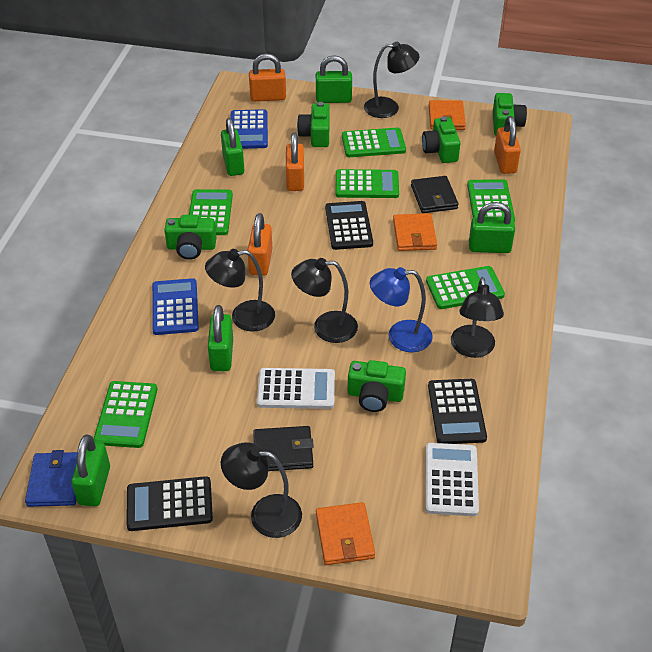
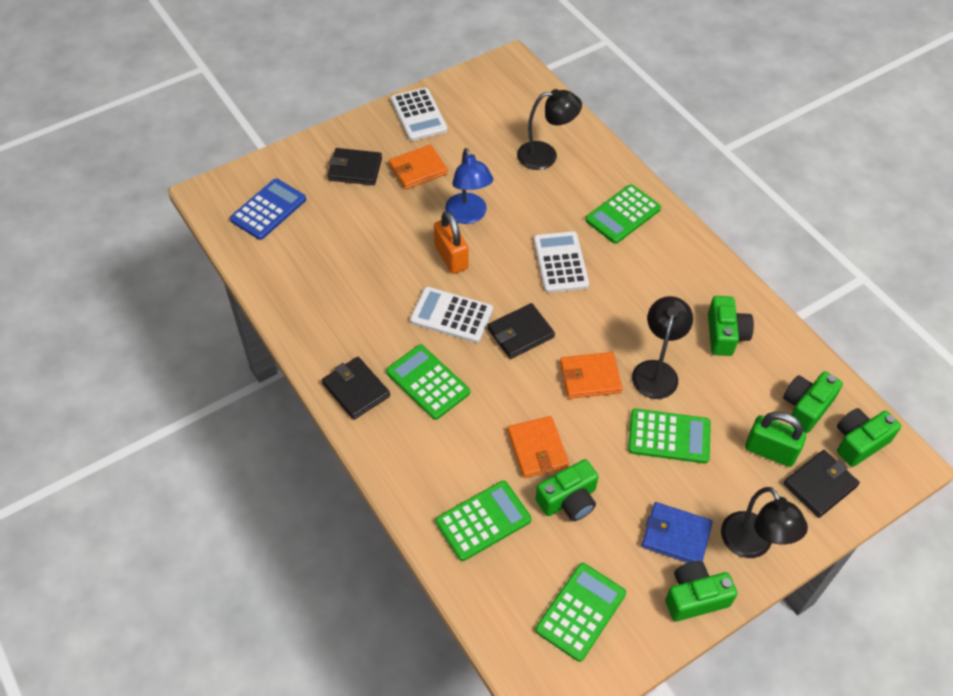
black calculator: 3 -> 0
black lamp: 5 -> 3
black wallet: 2 -> 4
blue calculator: 2 -> 1
green calculator: 6 -> 5
green padlock: 5 -> 1
orange padlock: 4 -> 1
white calculator: 2 -> 3

